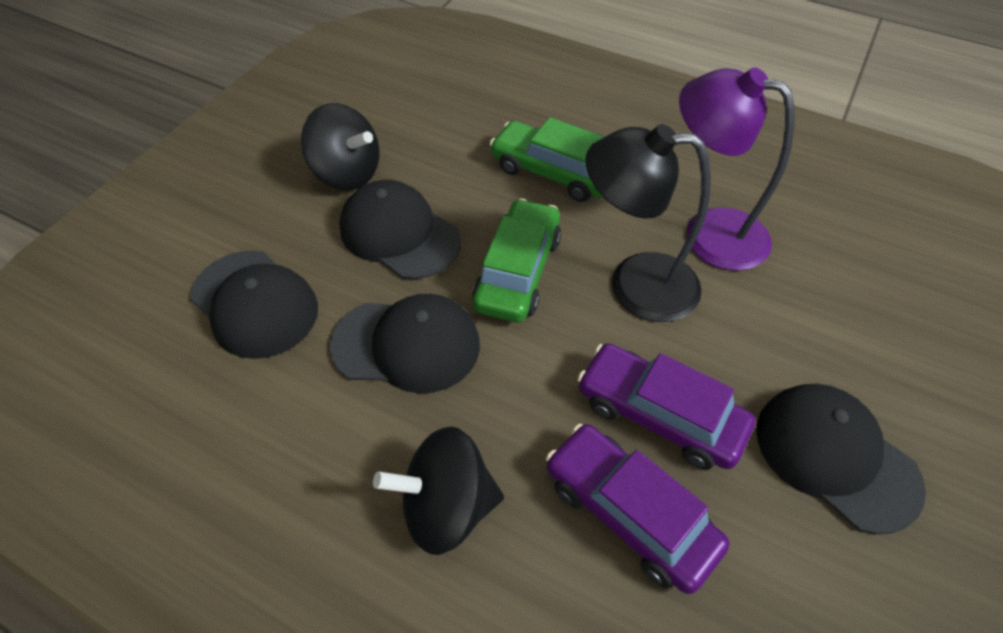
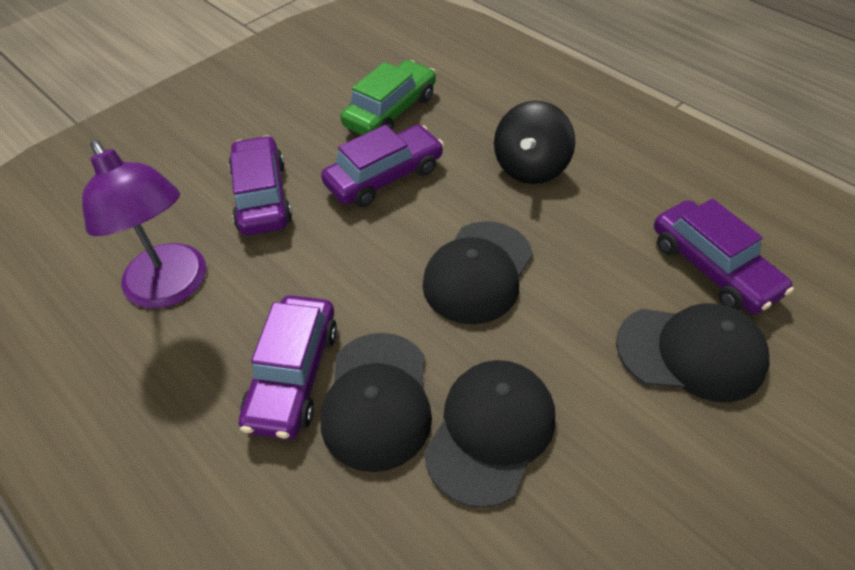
black lamp: 1 -> 0
black spinning top: 2 -> 1
green car: 2 -> 1
purple car: 2 -> 4

